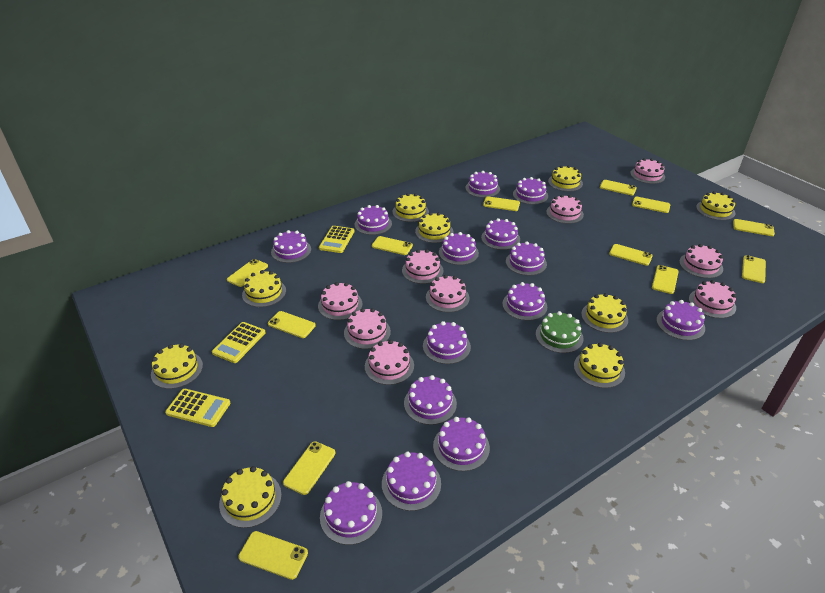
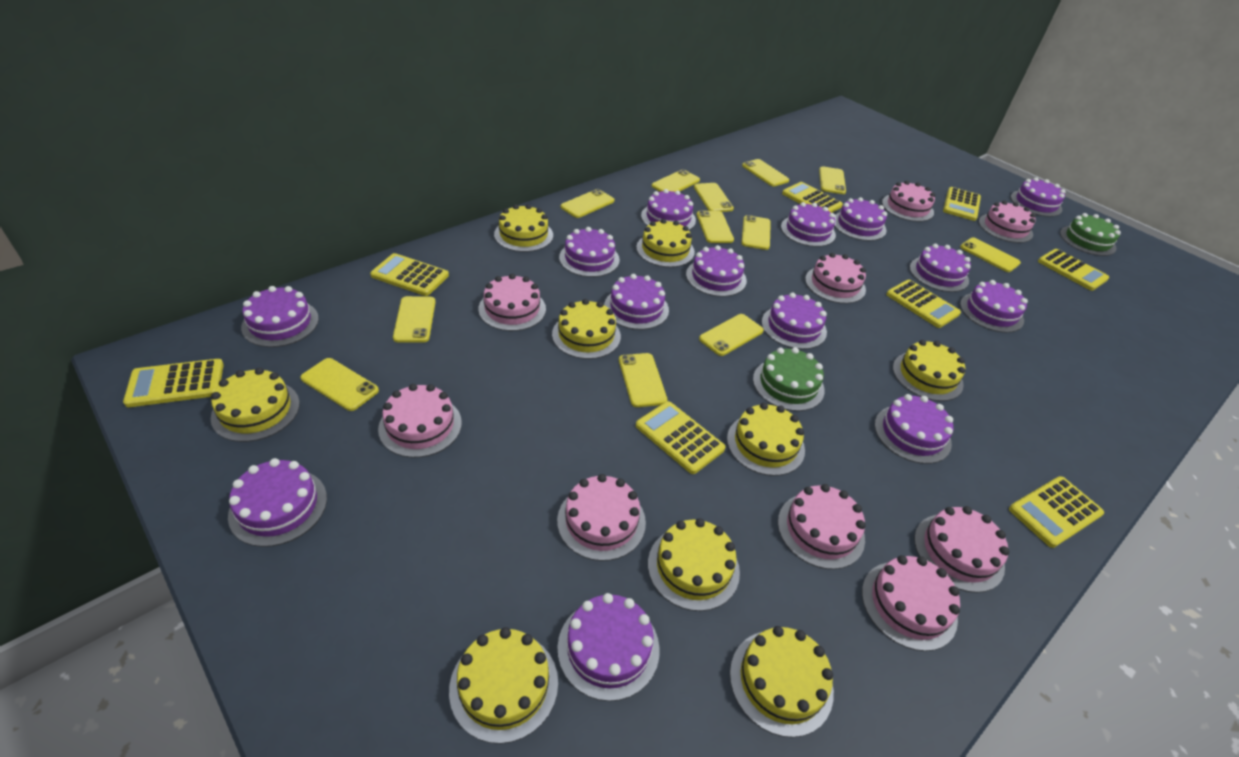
green cake: 1 -> 2
yellow calculator: 3 -> 8

